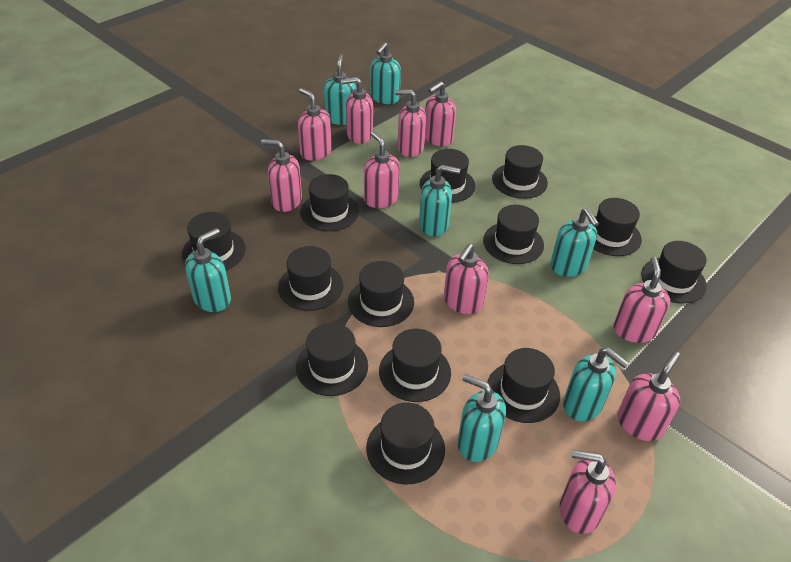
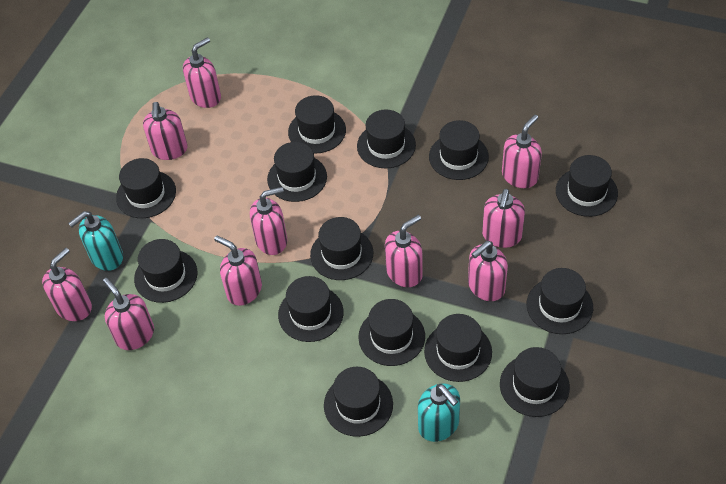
black hat: 13 -> 14
turquoise soap dispenser: 7 -> 2

